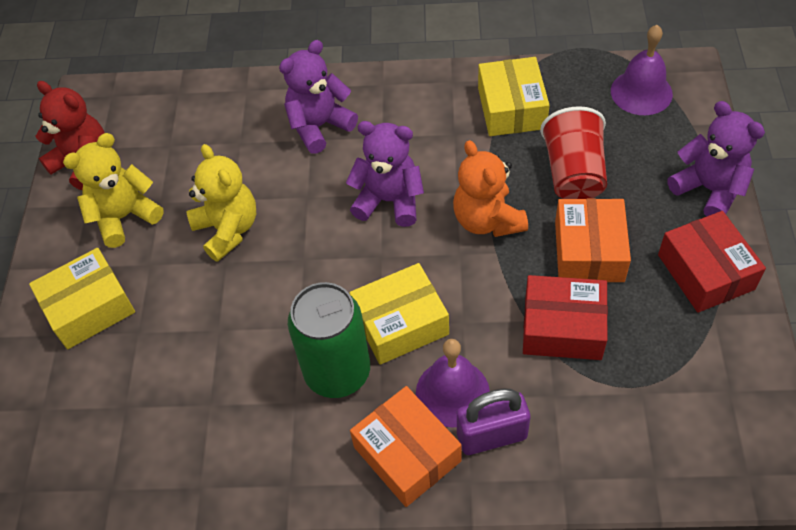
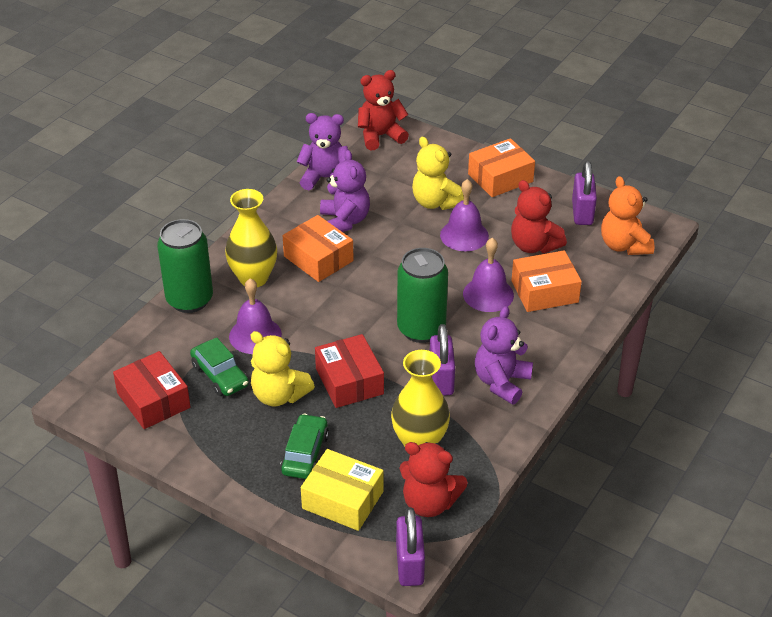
green can: 1 -> 2
green car: 0 -> 2
orange box: 2 -> 3
purple bell: 2 -> 3
purple padlock: 1 -> 3
red cup: 1 -> 0
red teddy bear: 1 -> 3
yellow box: 3 -> 1
yellow vase: 0 -> 2

